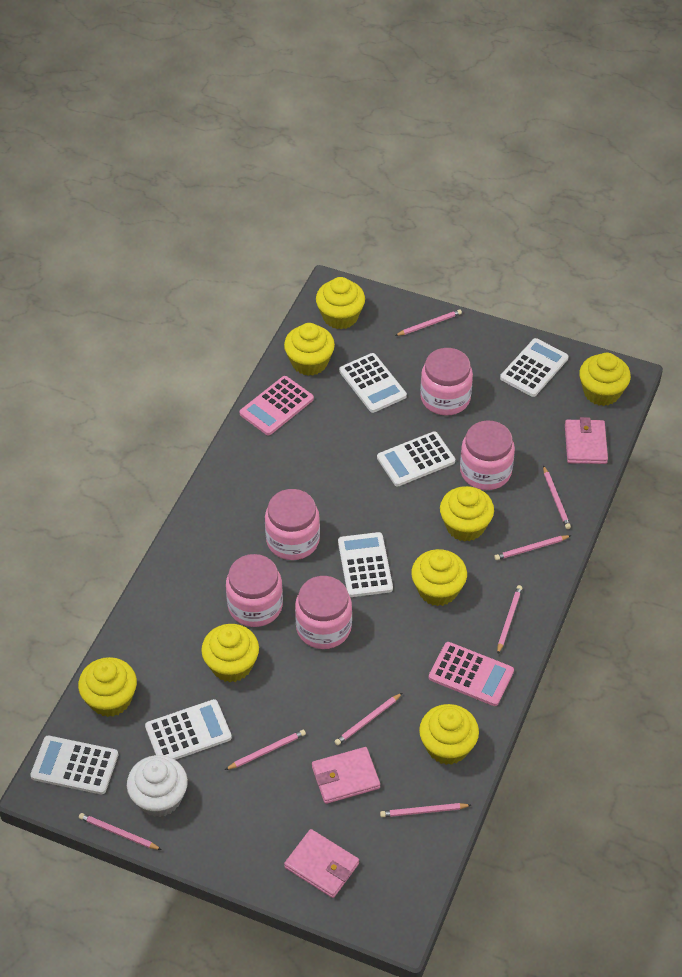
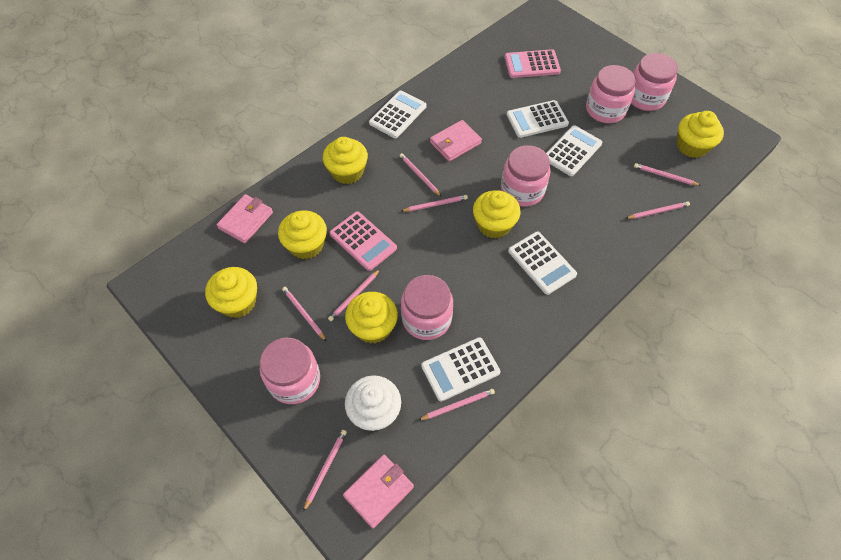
white calculator: 6 -> 5
yellow cupcake: 8 -> 6

